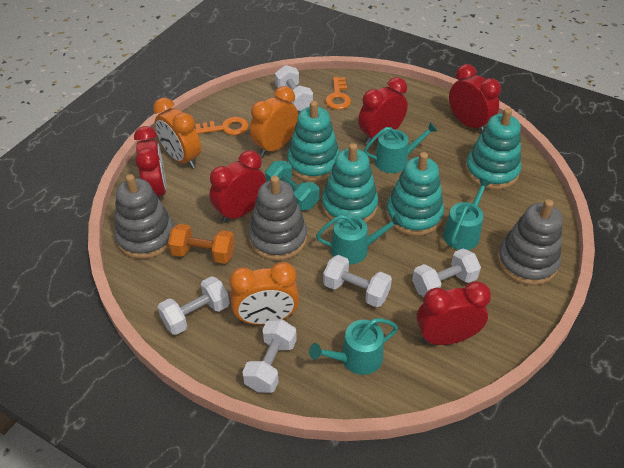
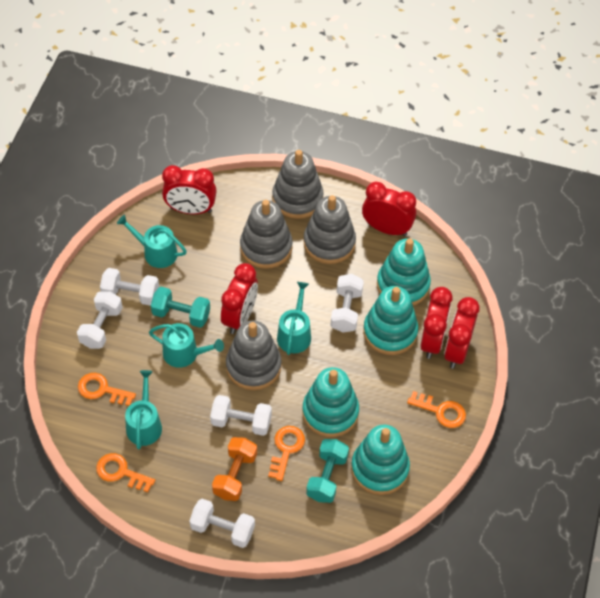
grey stacking toy: 3 -> 4
orange clock: 3 -> 0
orange key: 2 -> 4
turquoise dumbbell: 1 -> 2

